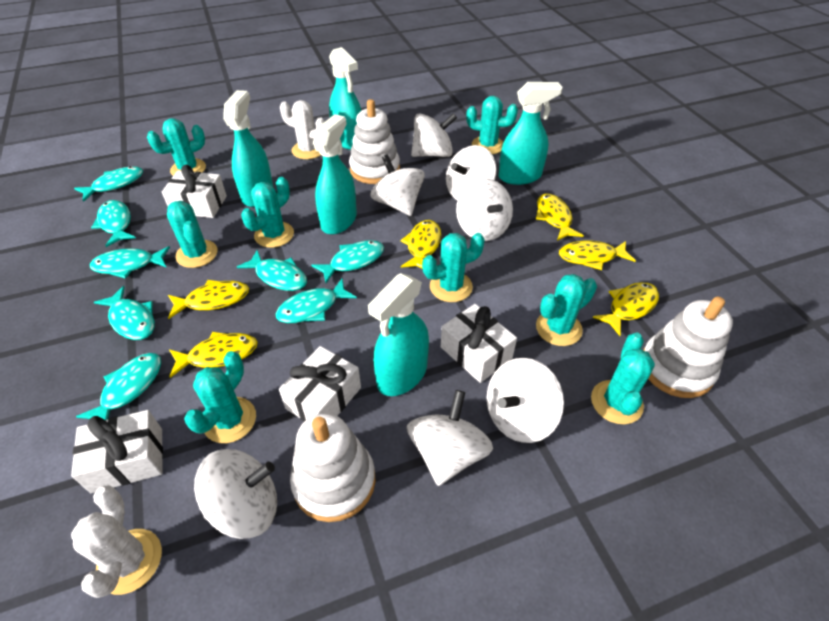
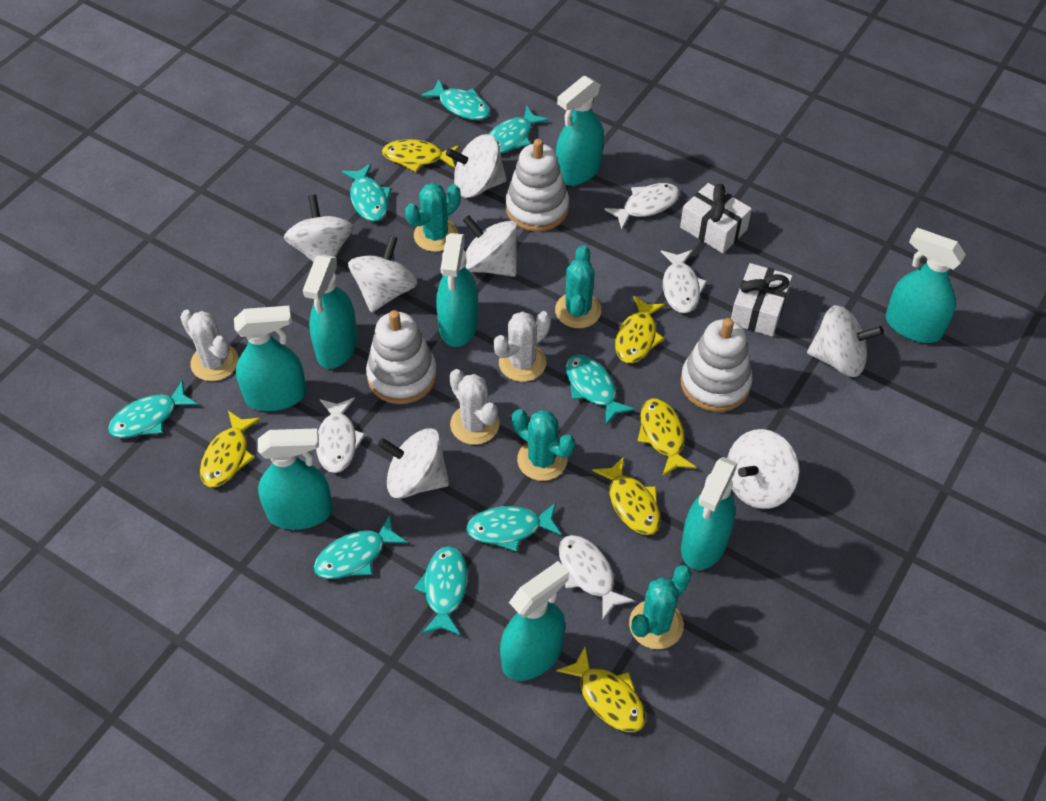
turquoise cactus: 8 -> 4
turquoise spray bottle: 5 -> 8
white cactus: 2 -> 3
white fish: 0 -> 4
white gift: 4 -> 2

